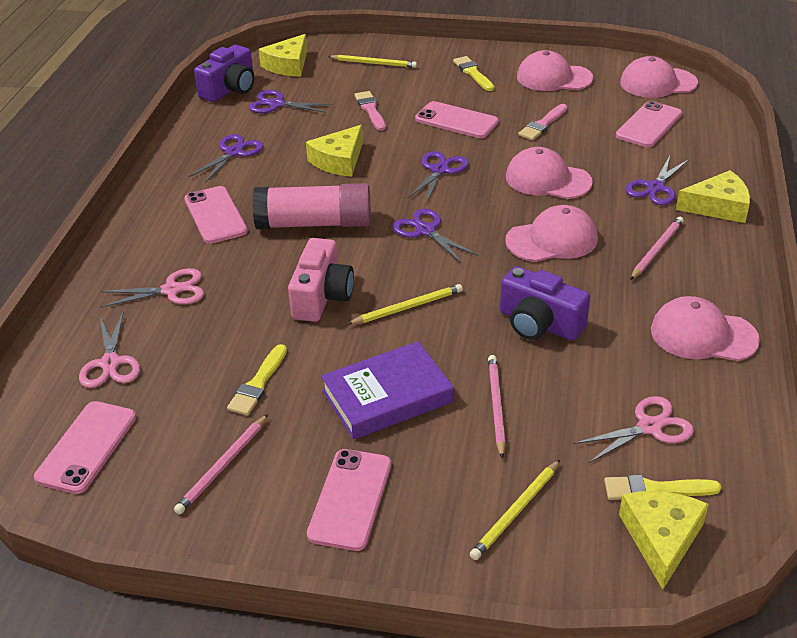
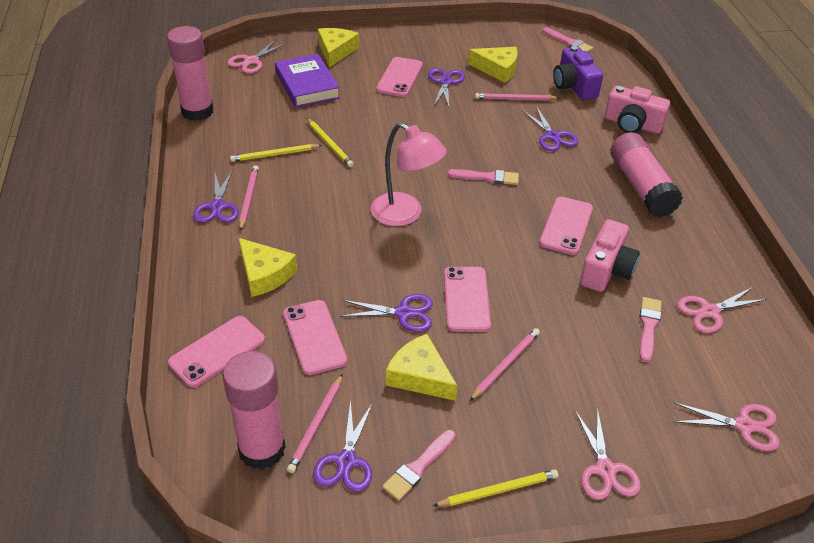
pink brush: 2 -> 4
pink camera: 1 -> 2
pink cap: 5 -> 0
pink glue stick: 1 -> 3
pink lamp: 0 -> 1
pink pencil: 3 -> 4
pink scissors: 3 -> 4
purple camera: 2 -> 1
yellow brush: 3 -> 0

